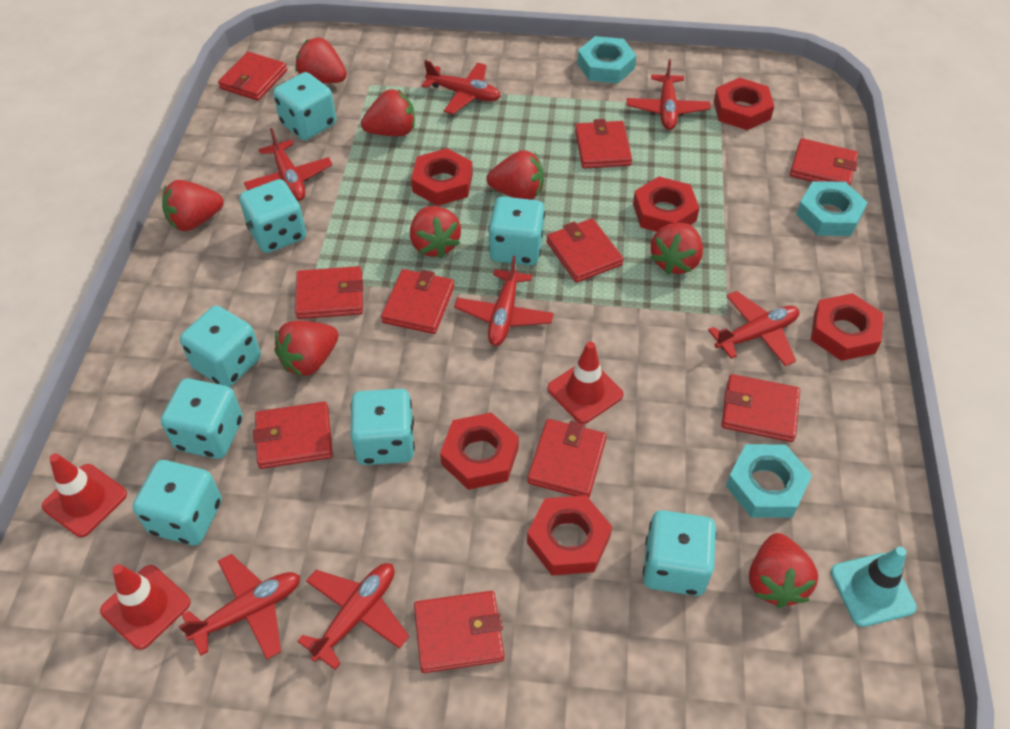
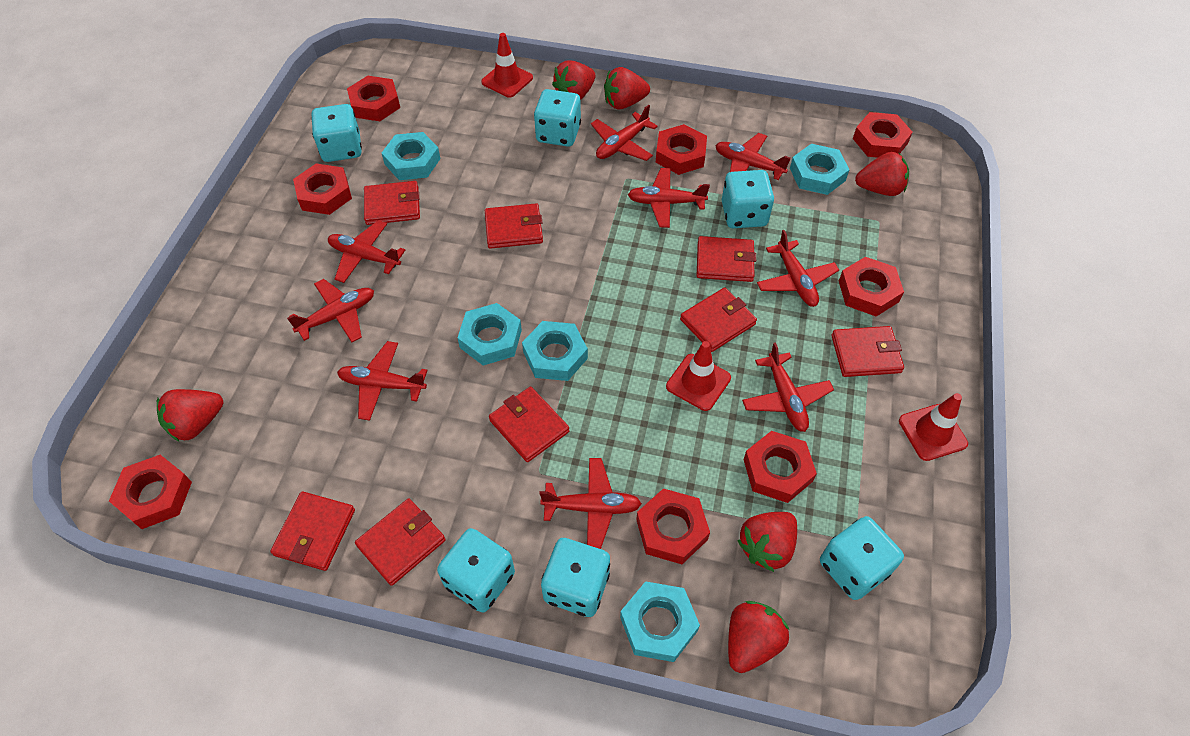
red nut: 6 -> 8
red plane: 7 -> 9
red strawberry: 8 -> 6
red wallet: 10 -> 8
turquoise dice: 8 -> 6
turquoise nut: 3 -> 5
turquoise traffic cone: 1 -> 0

